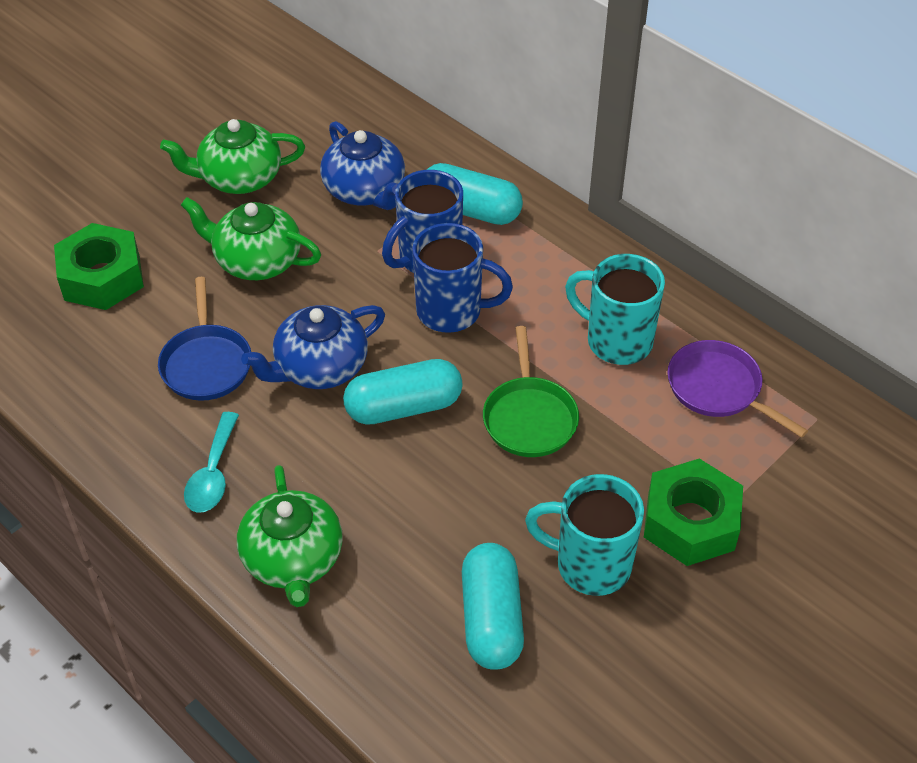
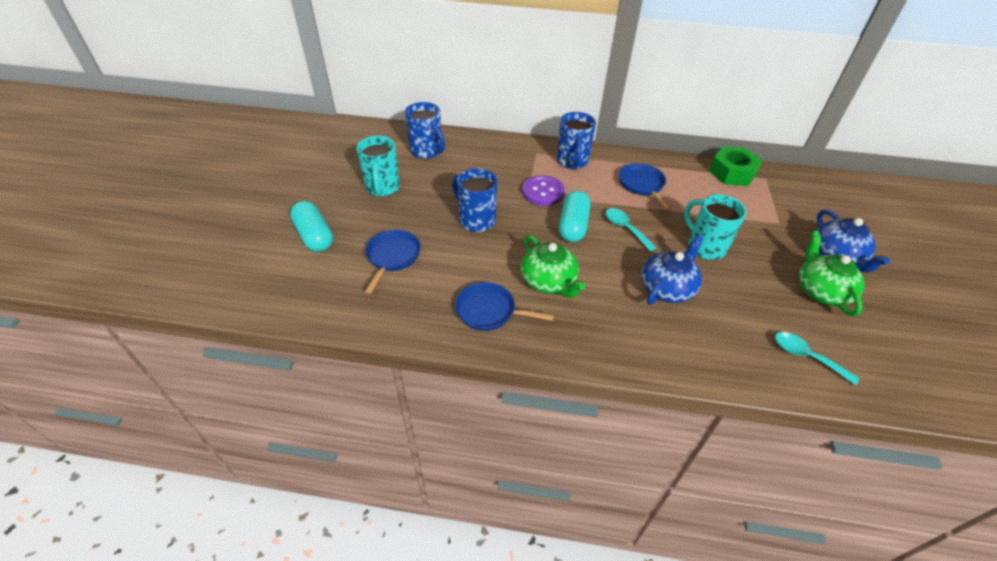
blue mug: 2 -> 3
blue pan: 1 -> 3
green nut: 2 -> 1
green pan: 1 -> 0
green teapot: 3 -> 2
purple button: 0 -> 1
purple pan: 1 -> 0
turquoise capsule: 3 -> 2
turquoise spoon: 1 -> 2

